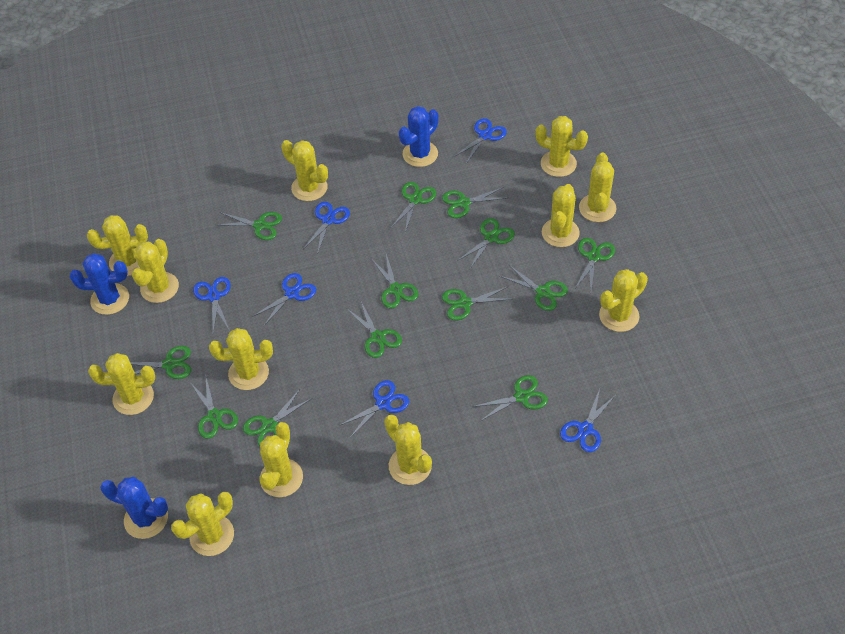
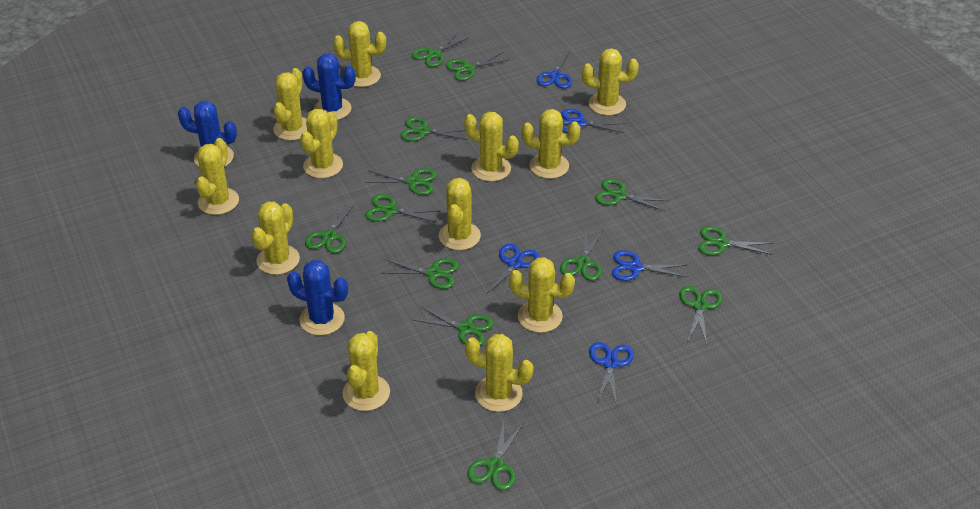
blue scissors: 6 -> 5

